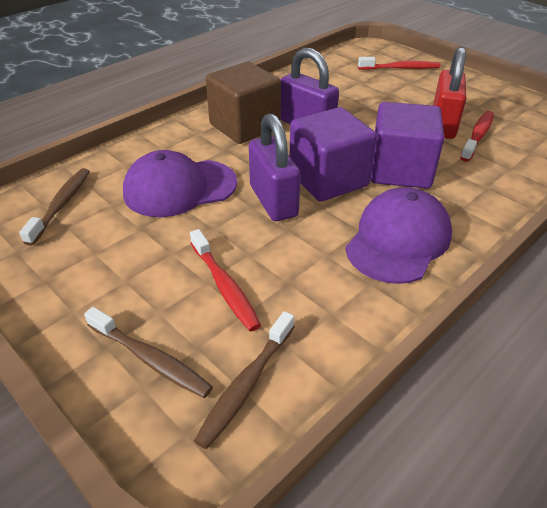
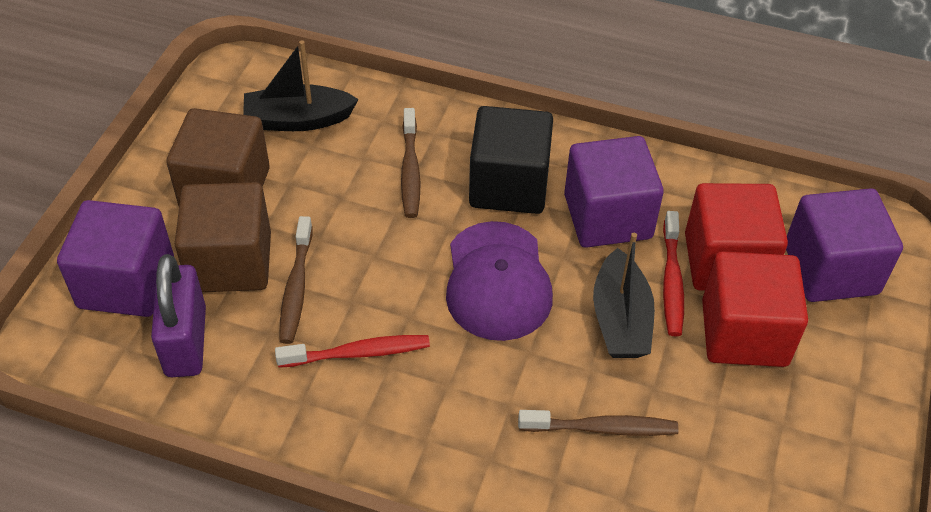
black boat: 0 -> 2
black cube: 0 -> 1
brown cube: 1 -> 2
purple cap: 2 -> 1
purple cube: 2 -> 3
purple padlock: 2 -> 1
red cube: 0 -> 2
red padlock: 1 -> 0
red toothbrush: 3 -> 2

